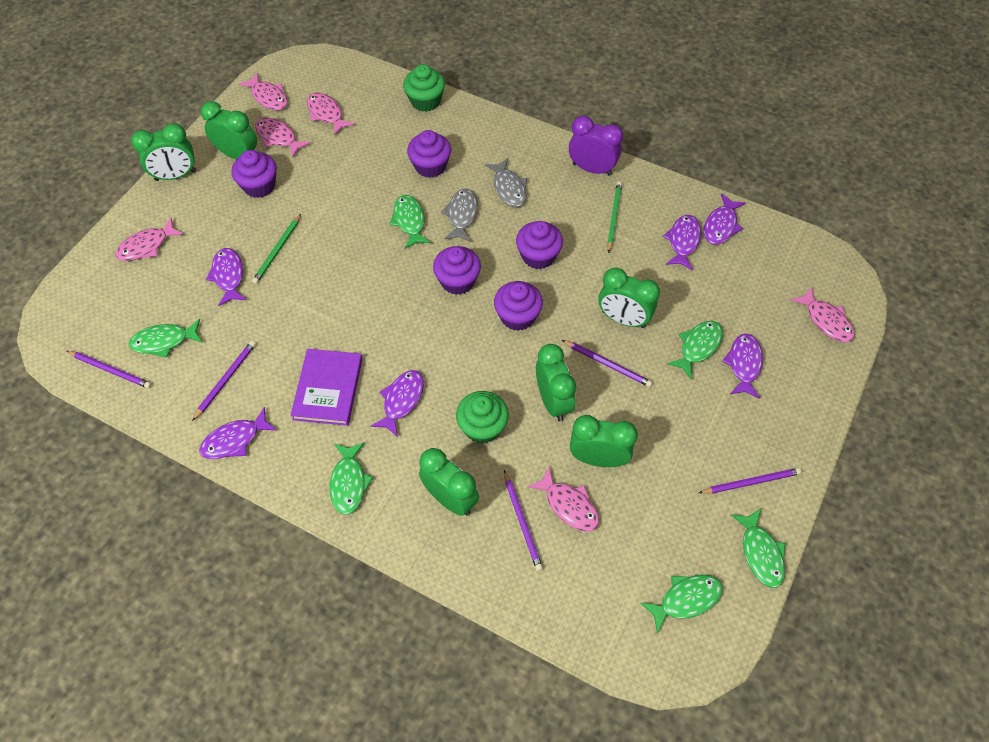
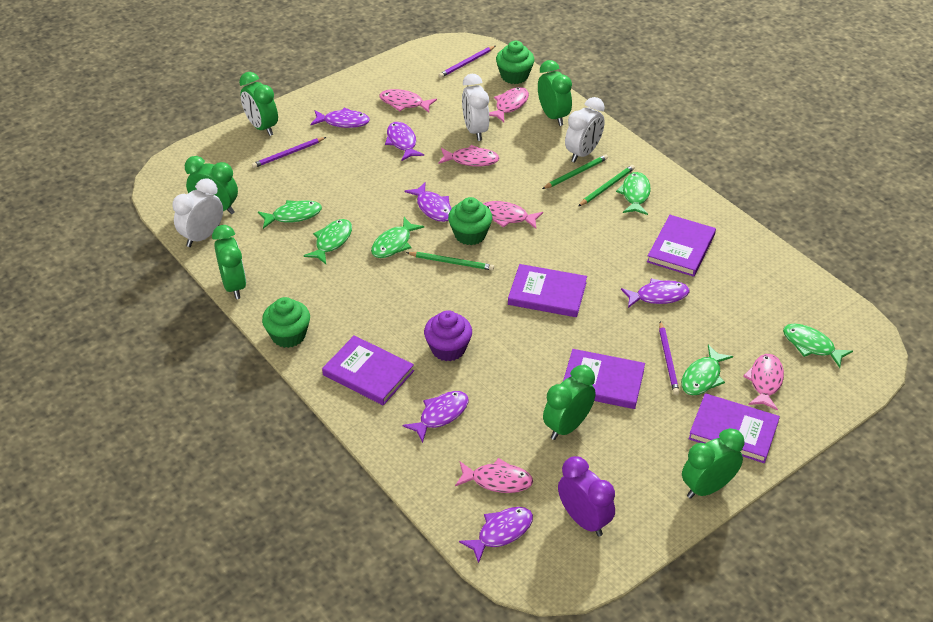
green cupcake: 2 -> 3
green pencil: 2 -> 3
grey fish: 2 -> 0
purple book: 1 -> 5
purple cupcake: 5 -> 1
purple pencil: 5 -> 3
white clock: 0 -> 3

